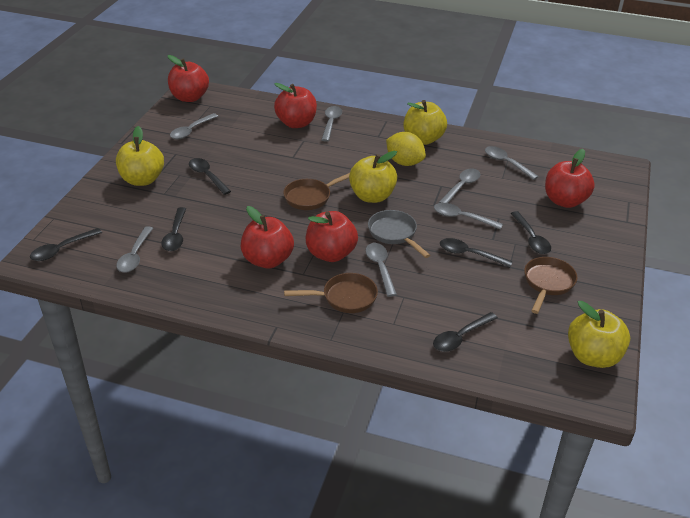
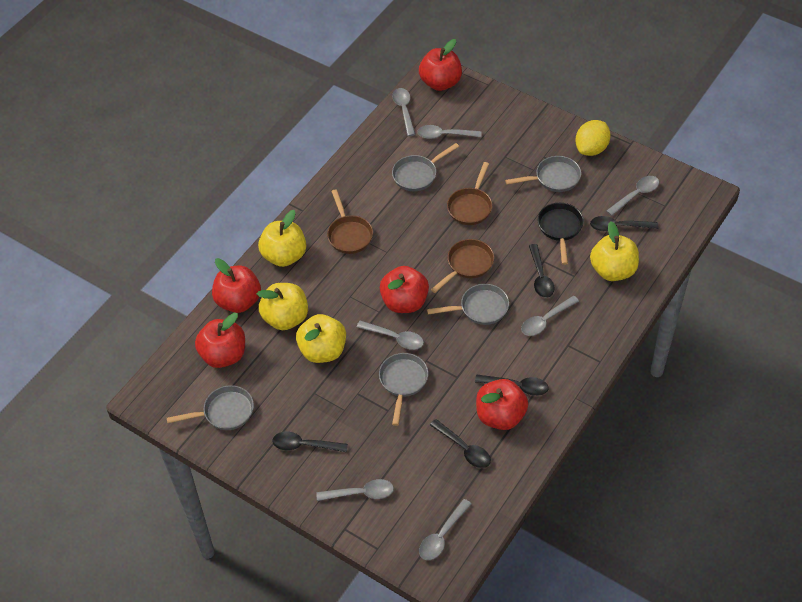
black pan: 0 -> 1
black spoon: 6 -> 5
grey pan: 1 -> 5

